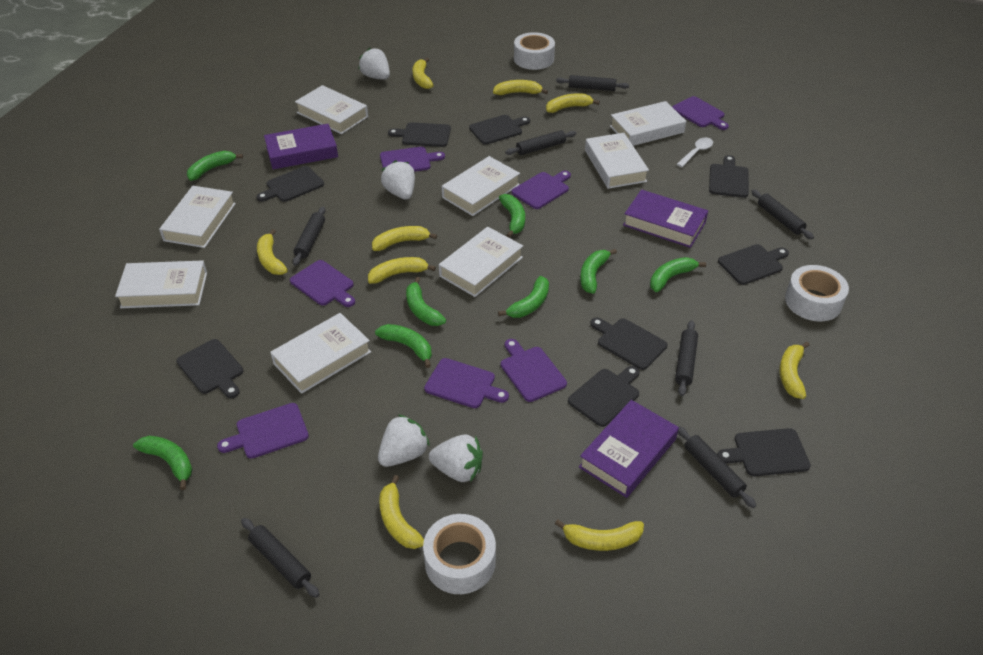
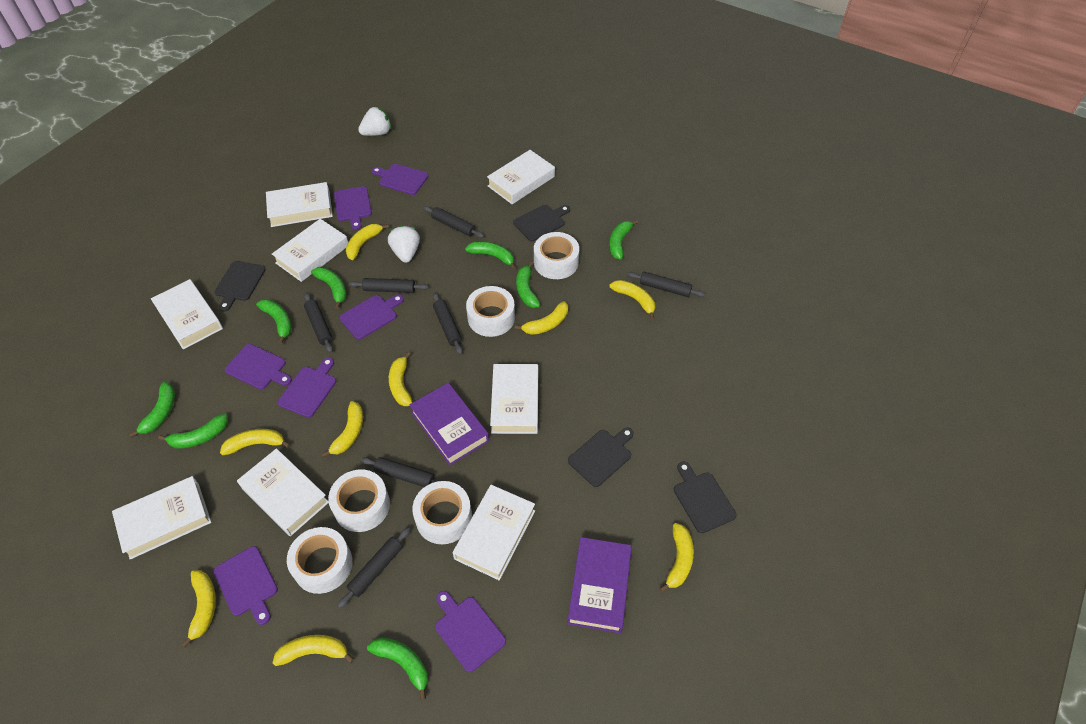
black cutting board: 9 -> 4
purple book: 3 -> 2
white spoon: 1 -> 0
white strawberry: 4 -> 2
white tape: 3 -> 5

